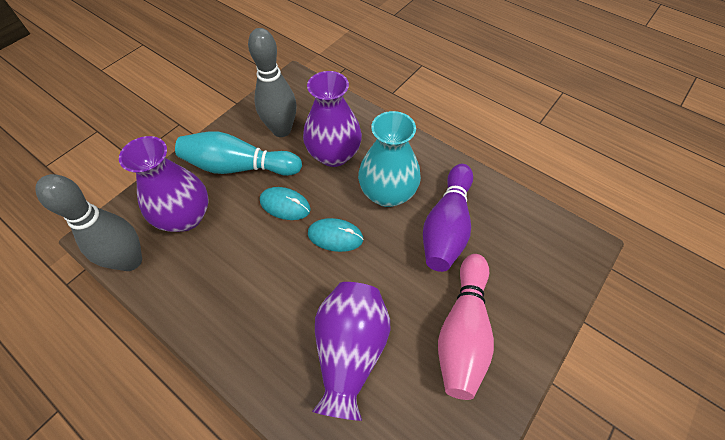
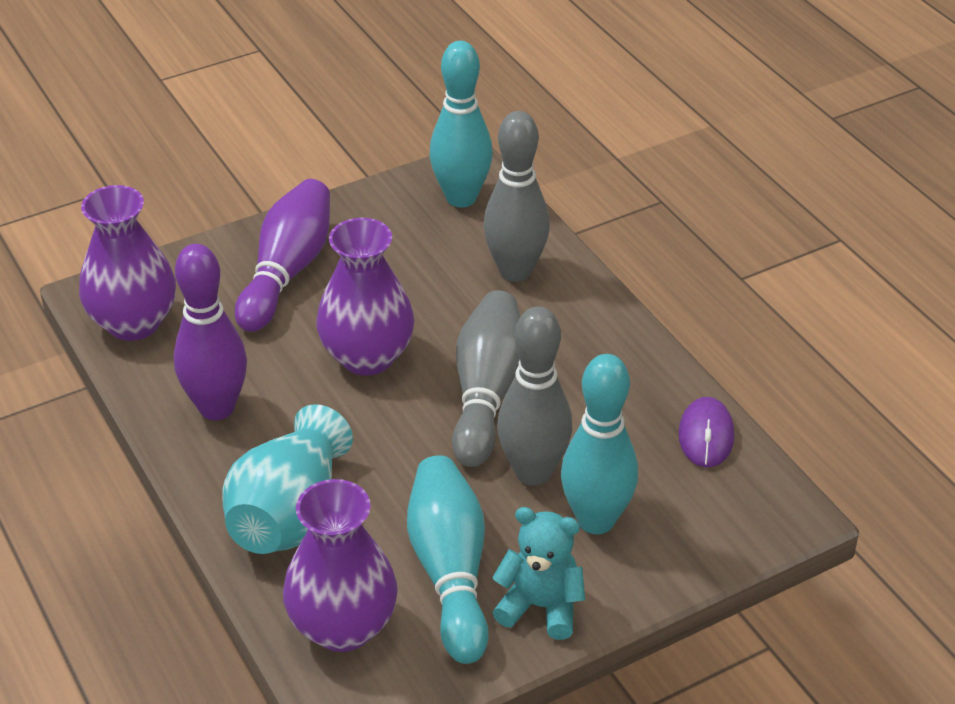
grey bowling pin: 2 -> 3
pink bowling pin: 1 -> 0
purple bowling pin: 1 -> 2
purple mouse: 0 -> 1
turquoise bowling pin: 1 -> 3
turquoise mouse: 2 -> 0
turquoise teddy bear: 0 -> 1

